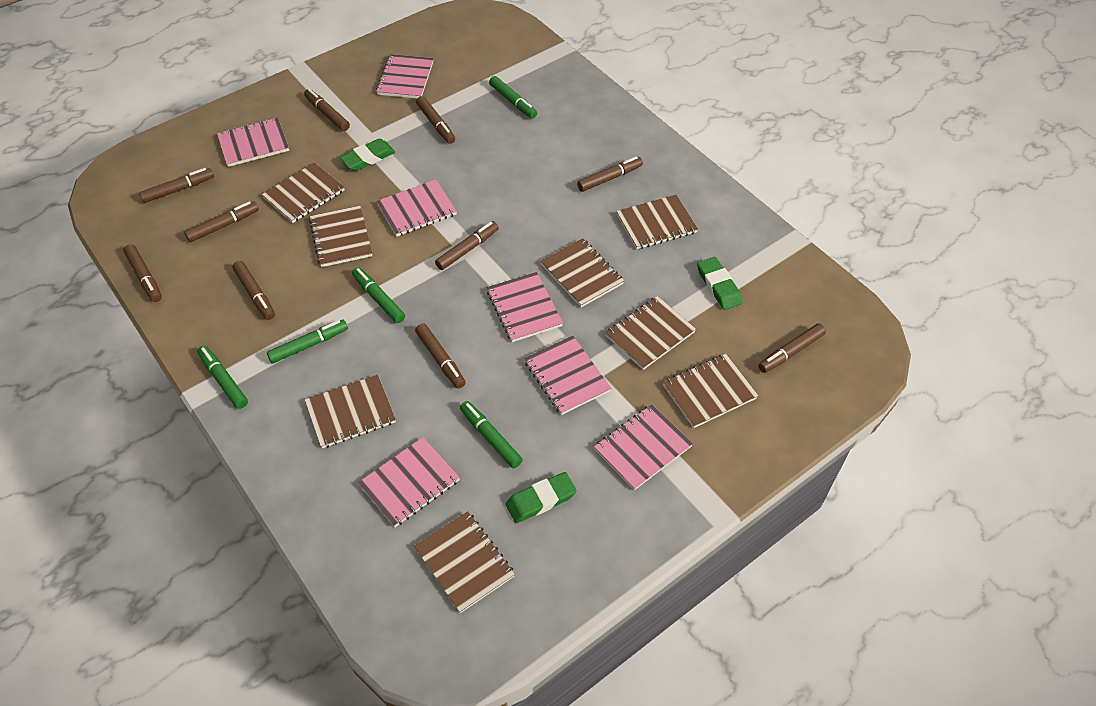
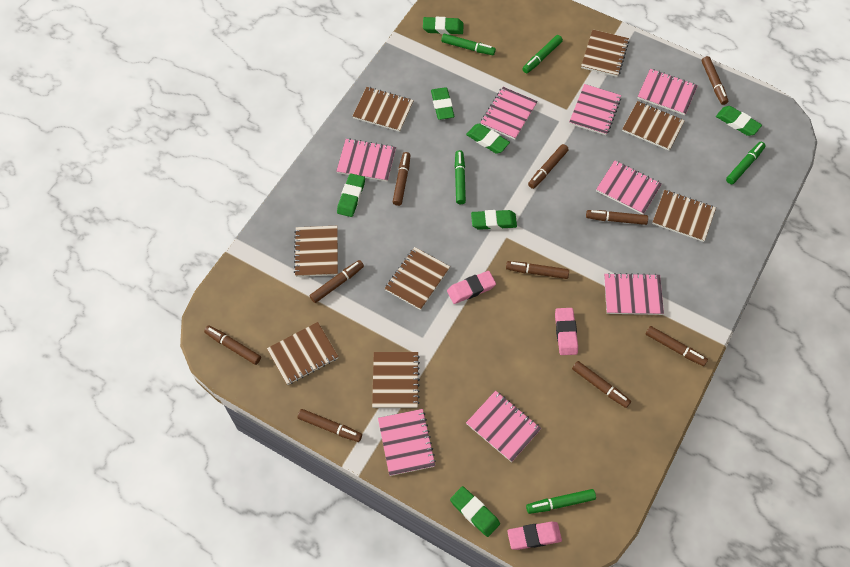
green eraser: 3 -> 7
pink eraser: 0 -> 3
pink notebook: 7 -> 8

